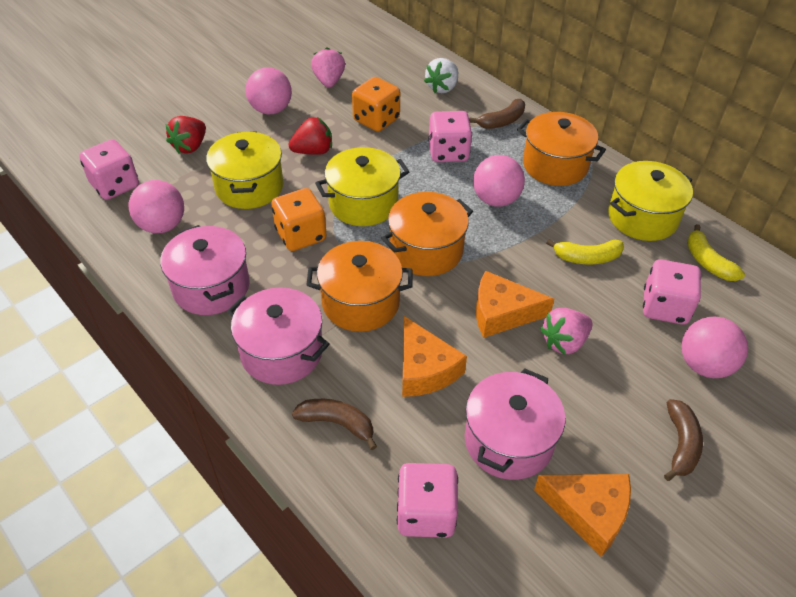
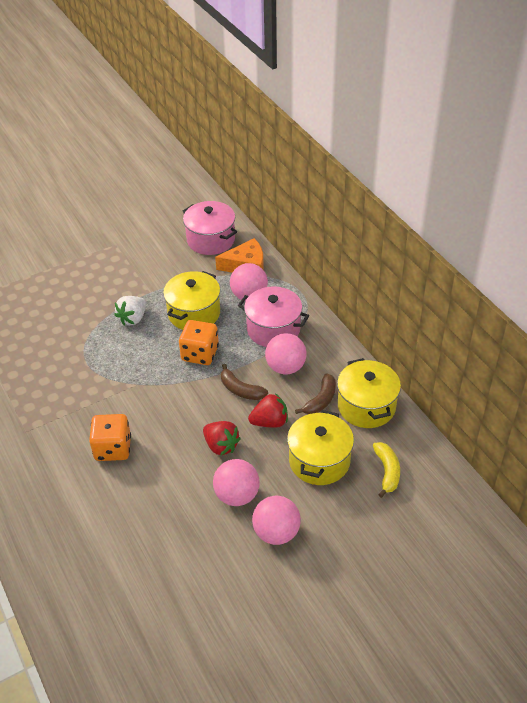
brown banana: 3 -> 2
orange cheese: 3 -> 1
orange pot: 3 -> 0
pink dice: 4 -> 0
pink pot: 3 -> 2
pink strawberry: 2 -> 0
yellow banana: 2 -> 1

